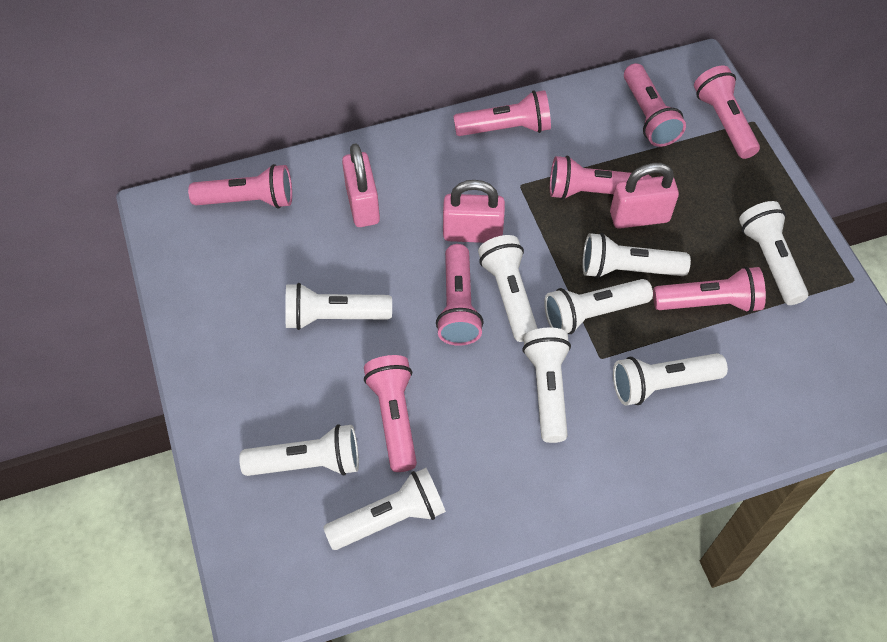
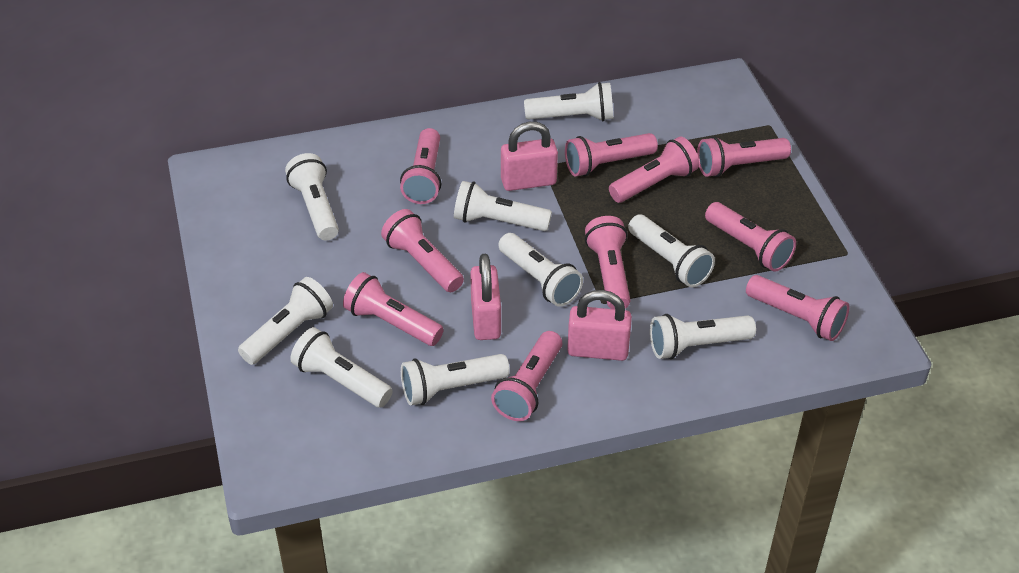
pink flashlight: 8 -> 10

